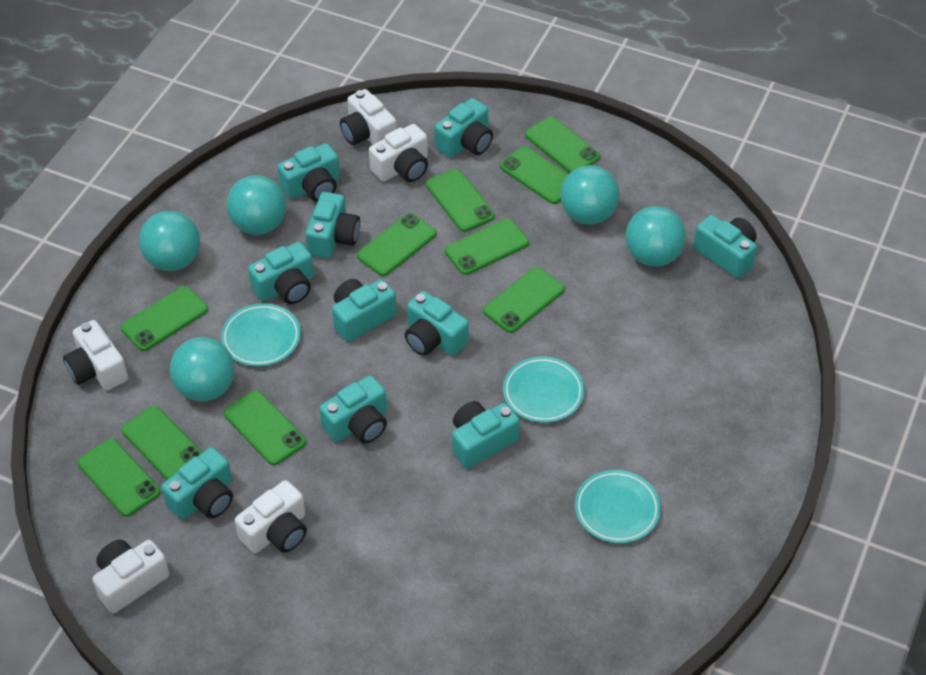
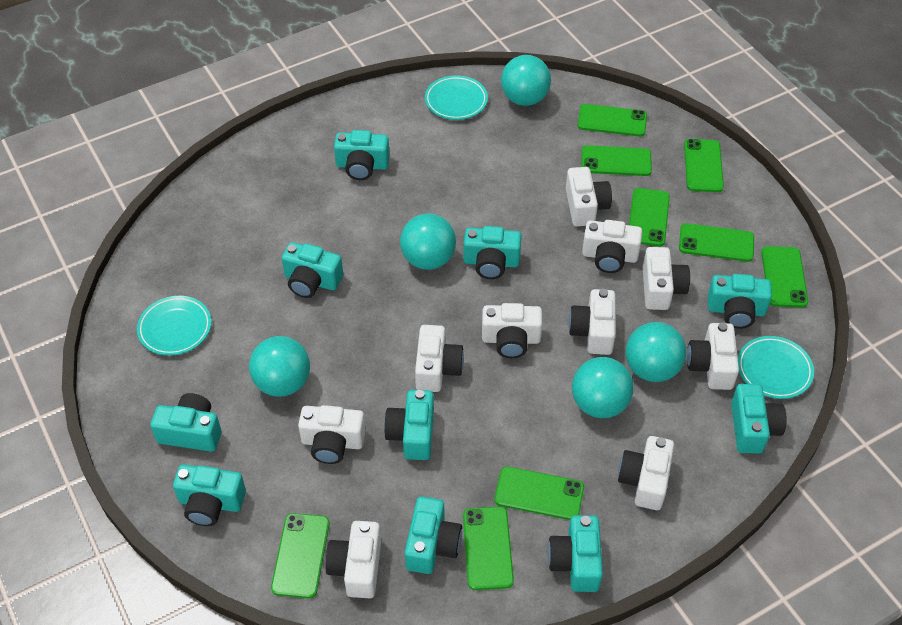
green phone: 10 -> 9
white camera: 5 -> 10

